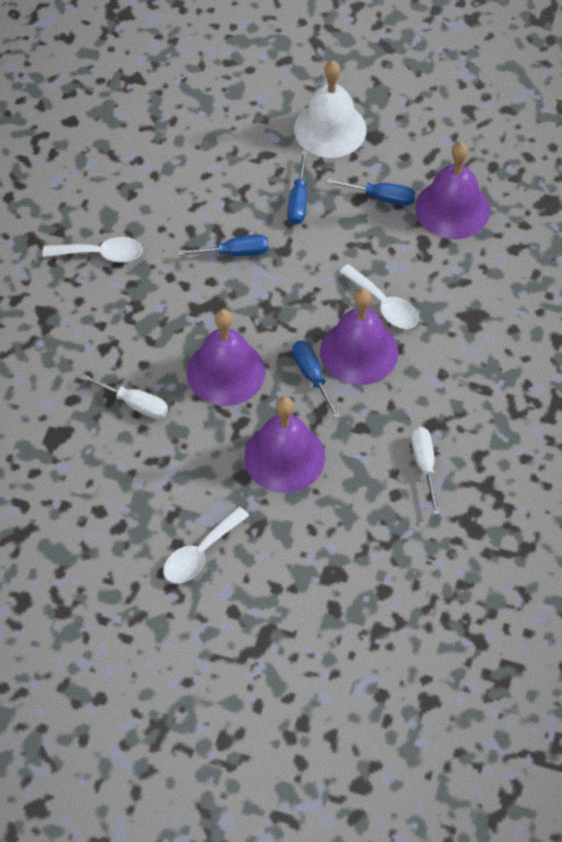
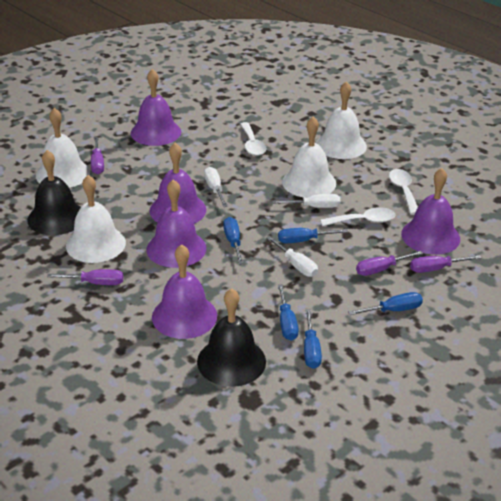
black bell: 0 -> 2
blue screwdriver: 4 -> 5
purple bell: 4 -> 5
purple screwdriver: 0 -> 4
white bell: 1 -> 4
white screwdriver: 2 -> 3

